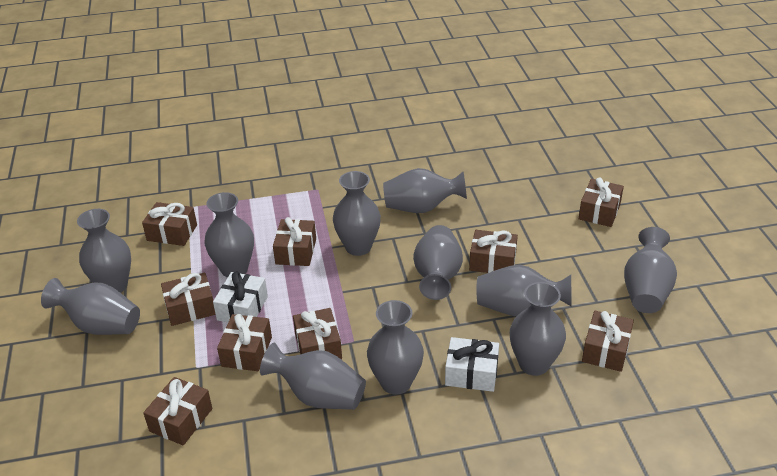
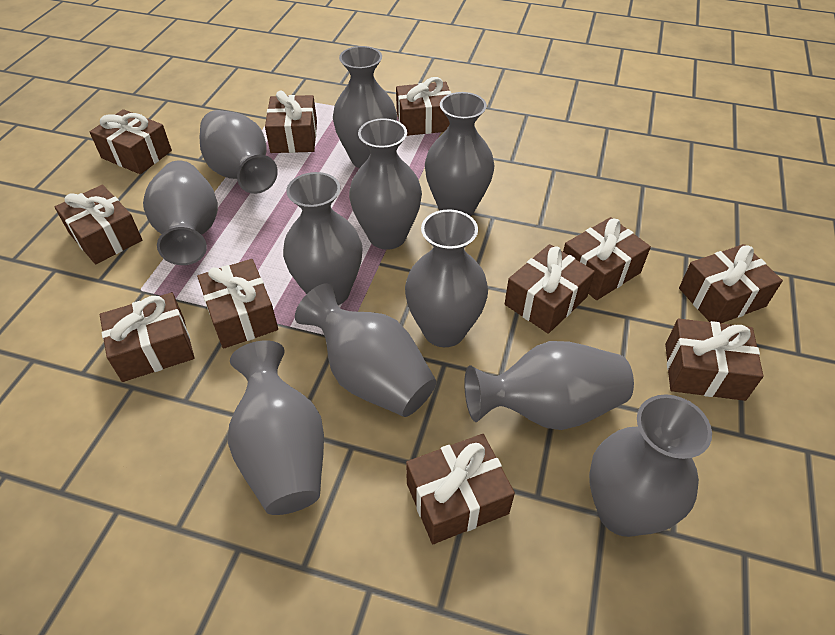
brown gift: 9 -> 11
white gift: 2 -> 0

